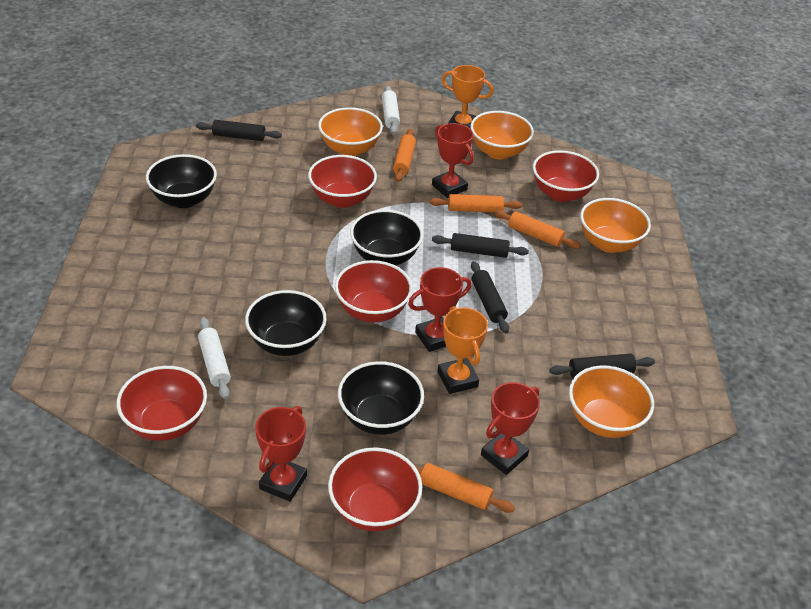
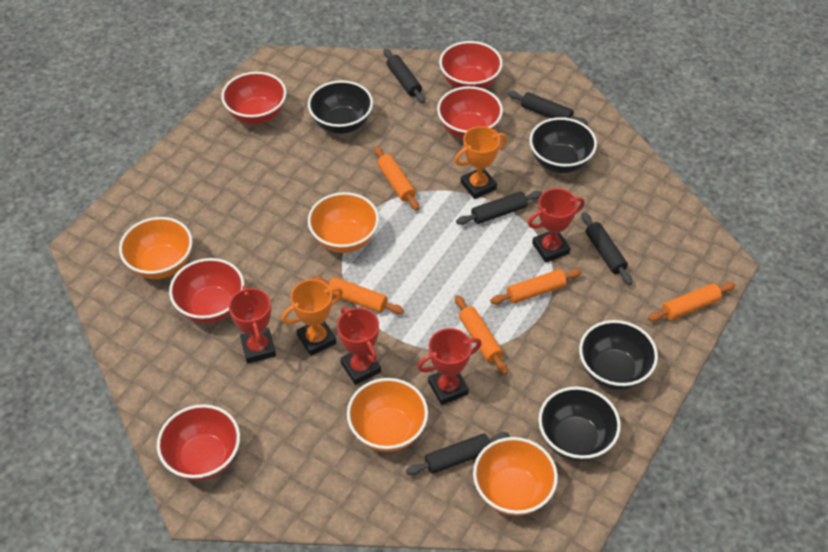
black rolling pin: 4 -> 5
orange rolling pin: 4 -> 5
white rolling pin: 2 -> 0

